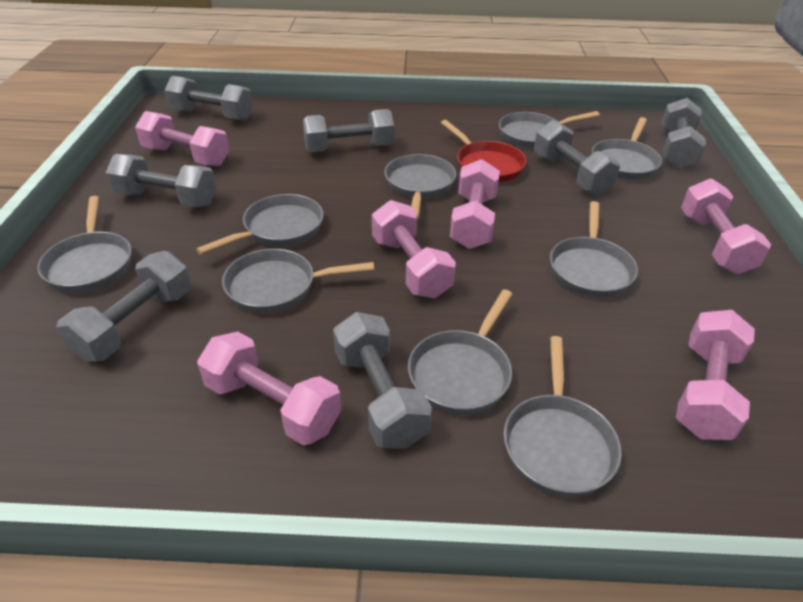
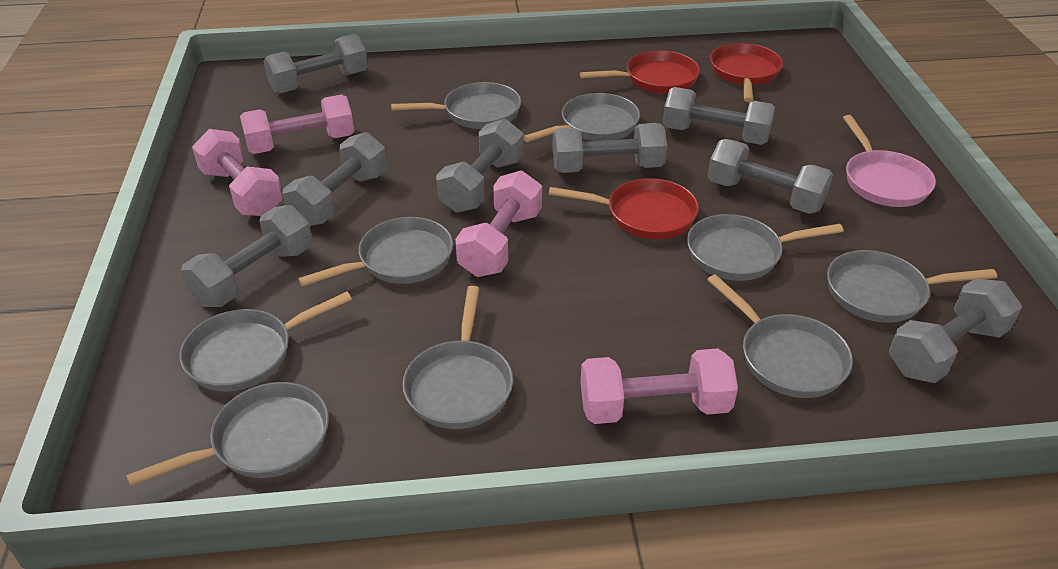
grey dumbbell: 7 -> 8
pink dumbbell: 6 -> 4
pink pan: 0 -> 1
red pan: 1 -> 3

